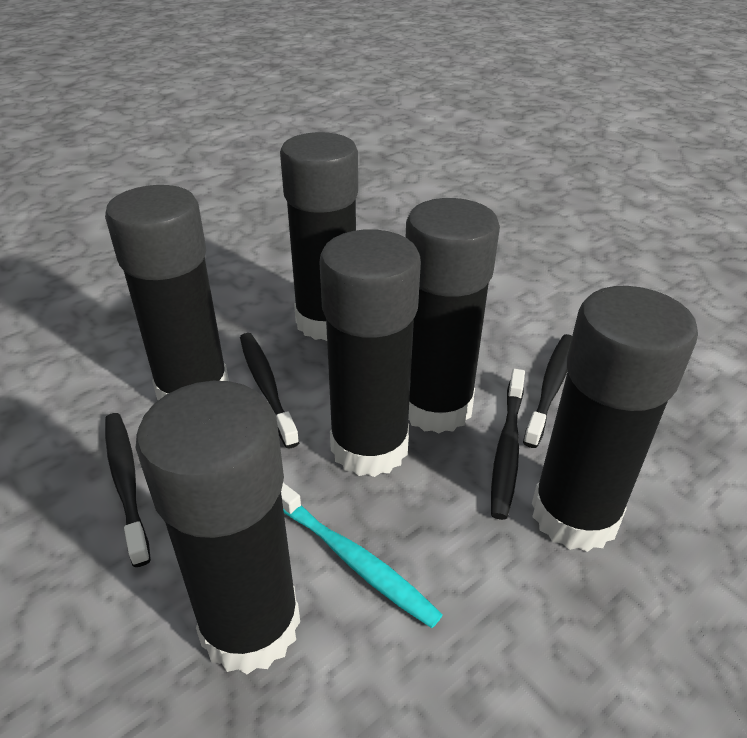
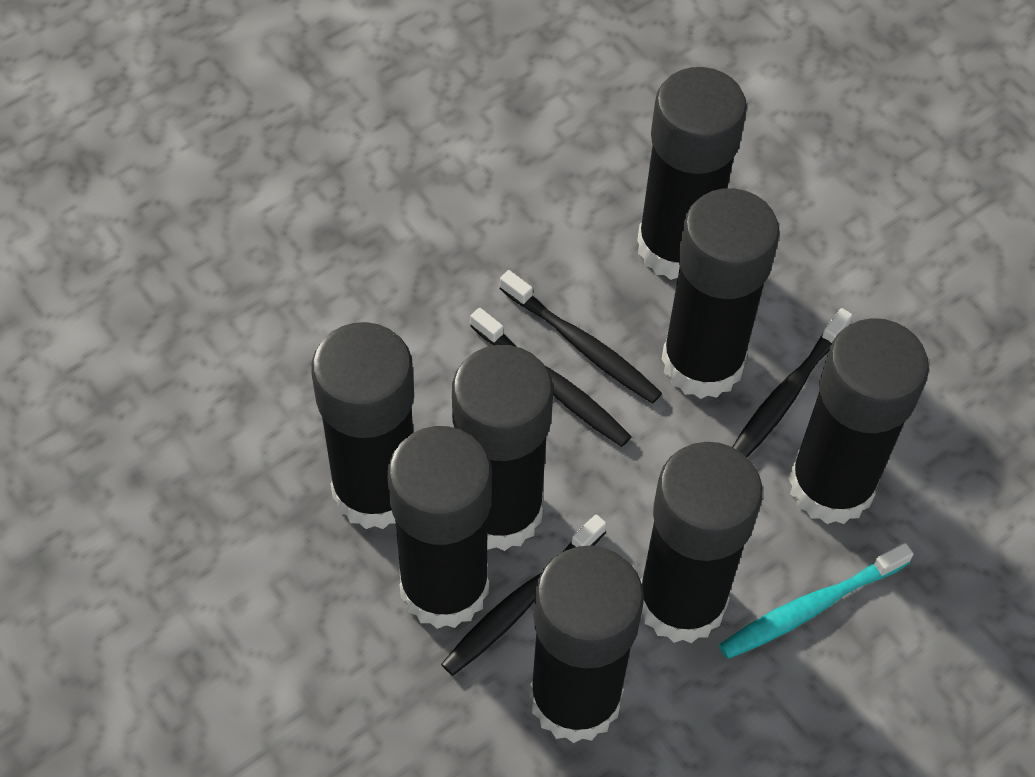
black glue stick: 6 -> 8

